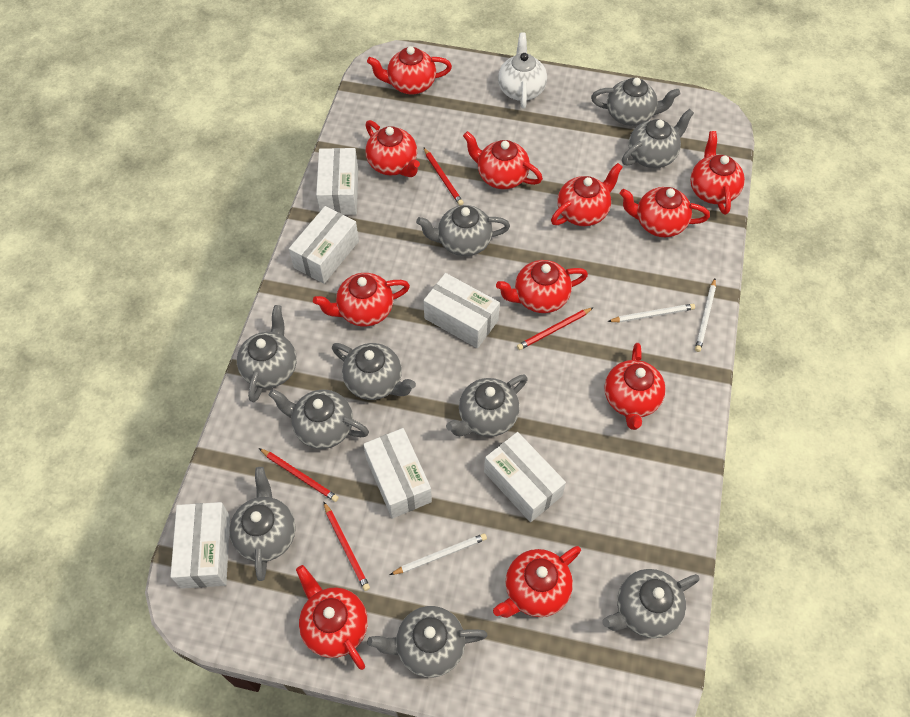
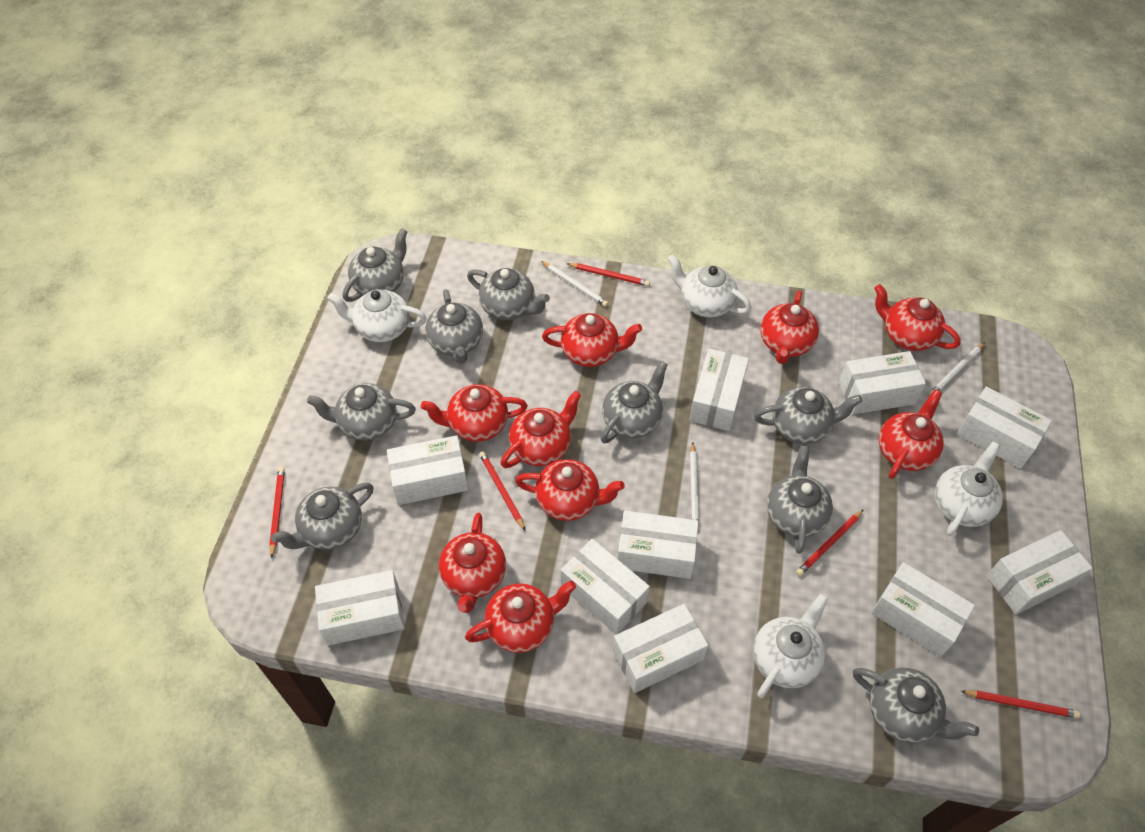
grey teapot: 10 -> 9
red pencil: 4 -> 5
red teapot: 11 -> 9
white box: 6 -> 10
white teapot: 1 -> 4

